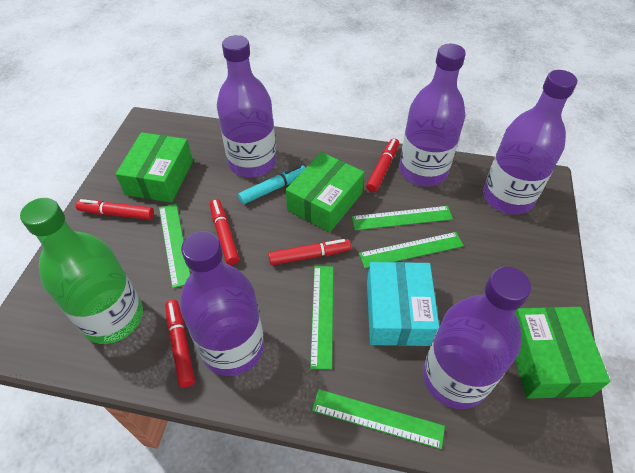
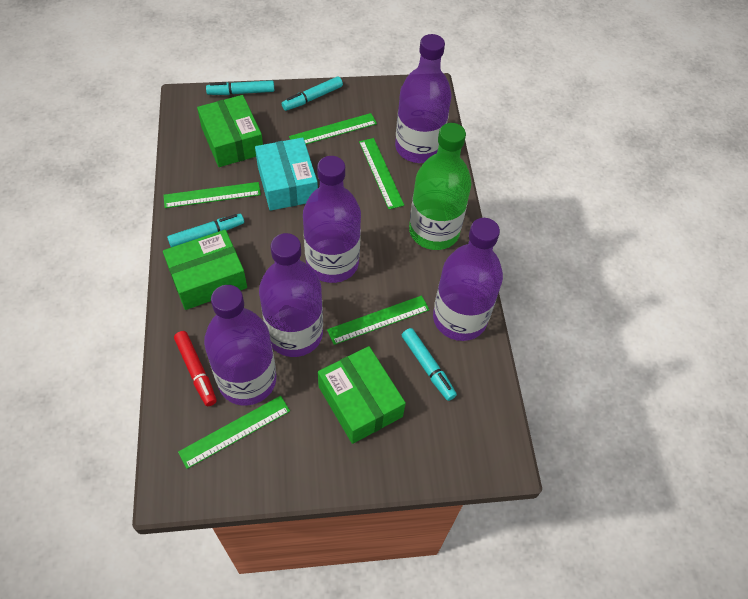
red marker: 5 -> 1
turquoise marker: 1 -> 4

